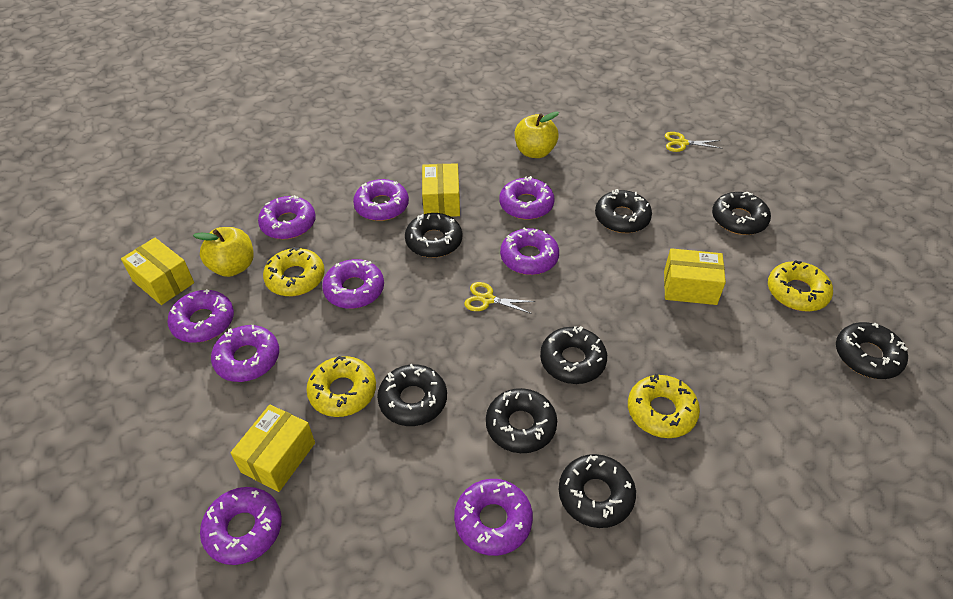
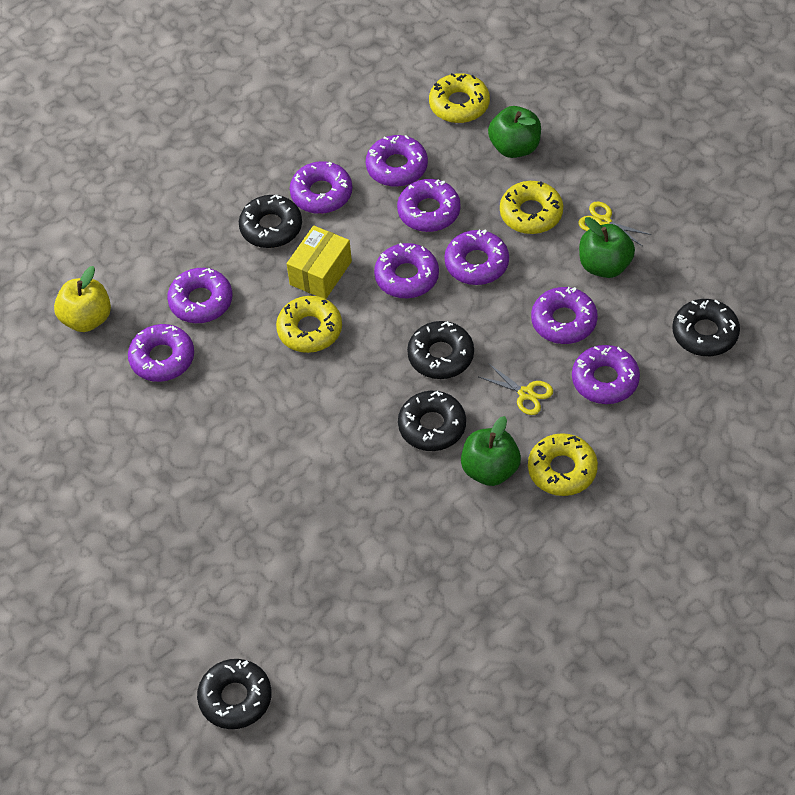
black donut: 8 -> 5
green apple: 0 -> 3
yellow apple: 2 -> 1
yellow box: 4 -> 1

